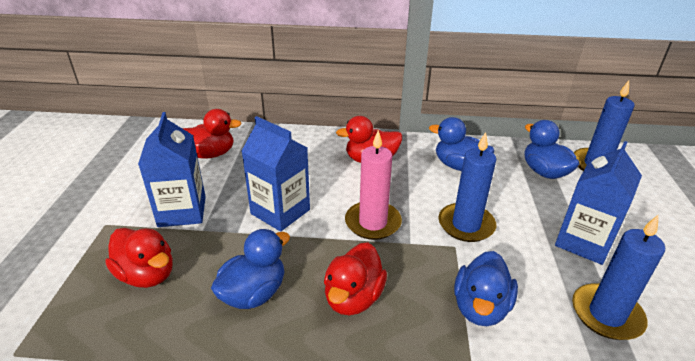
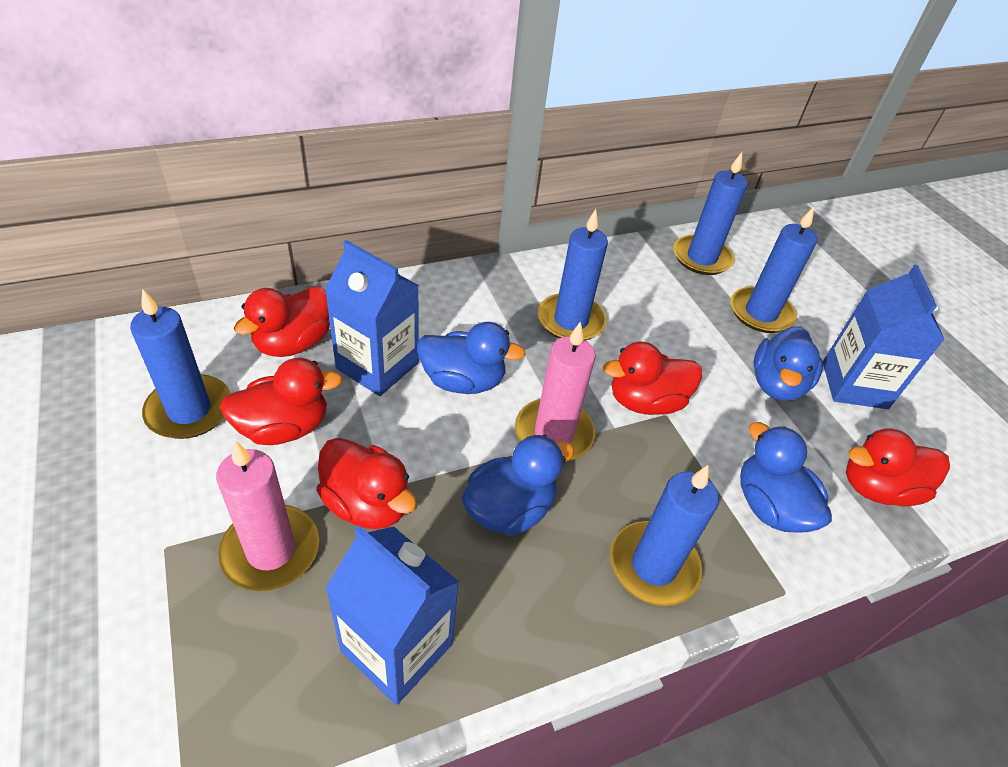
blue candle: 3 -> 5
pink candle: 1 -> 2
red duck: 4 -> 5

